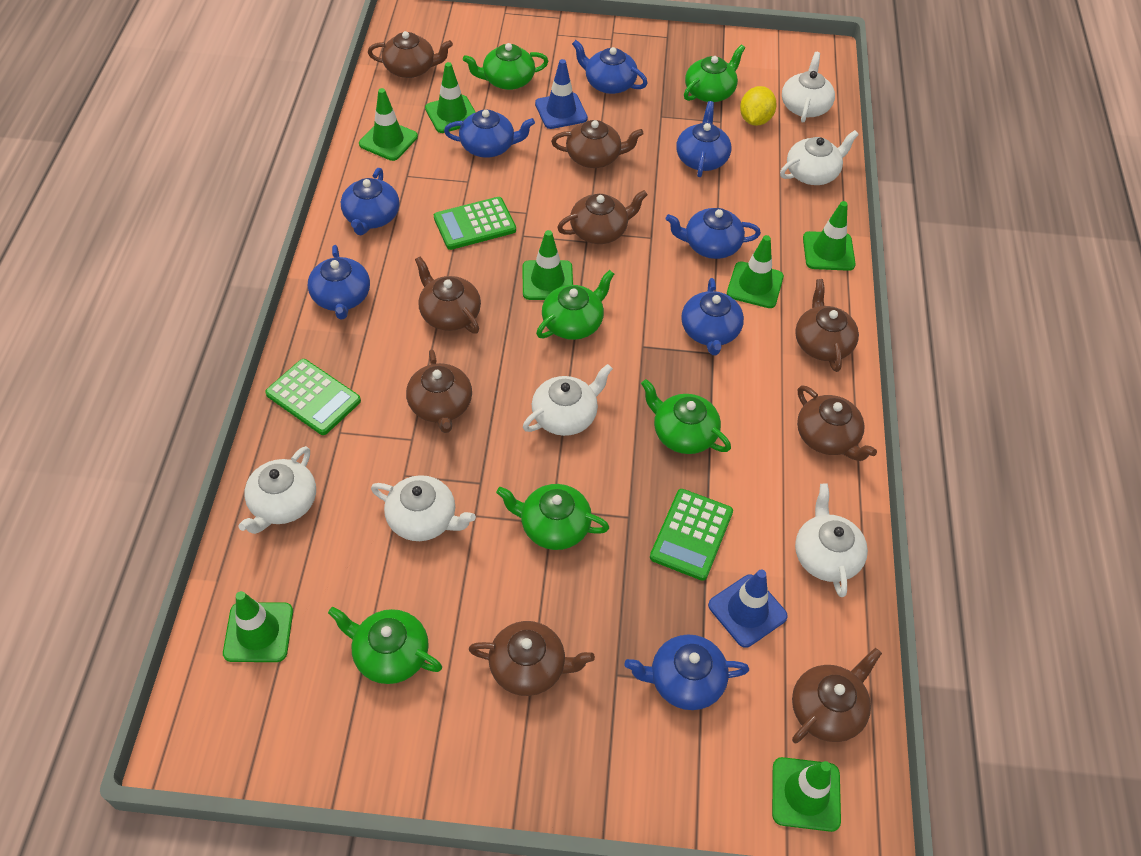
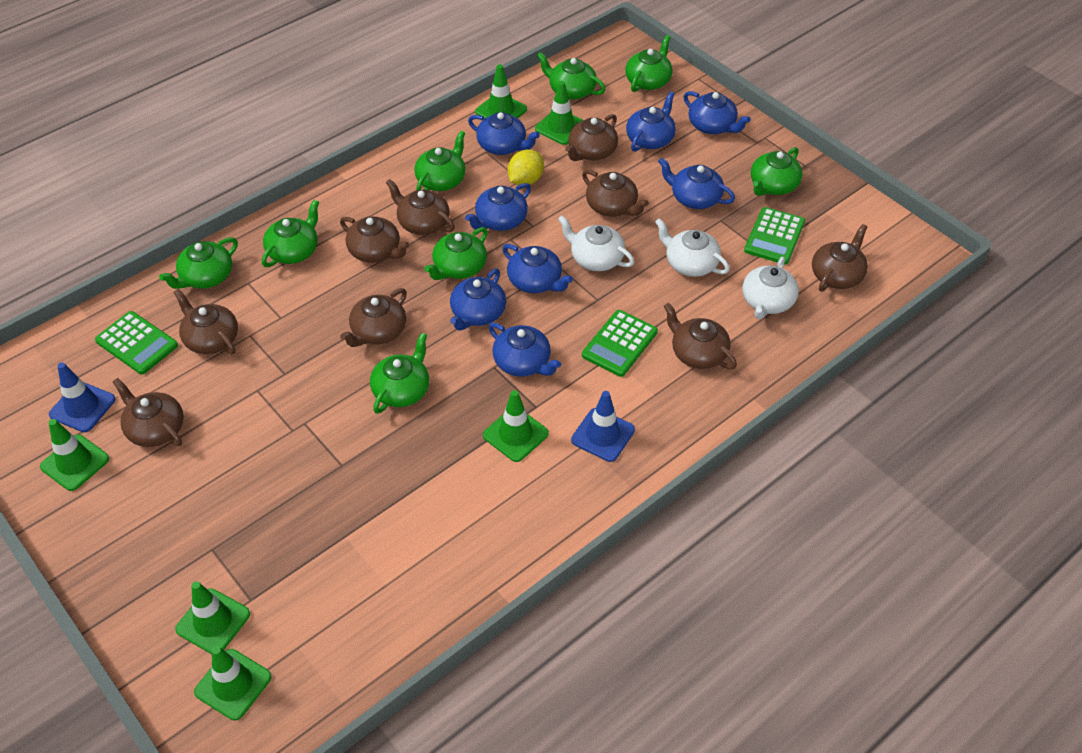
green teapot: 6 -> 8
green traffic cone: 7 -> 6
white teapot: 6 -> 3

